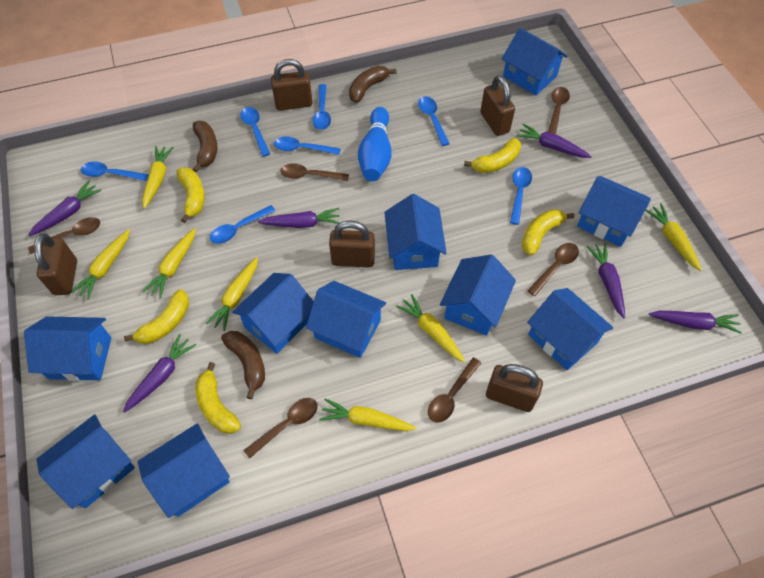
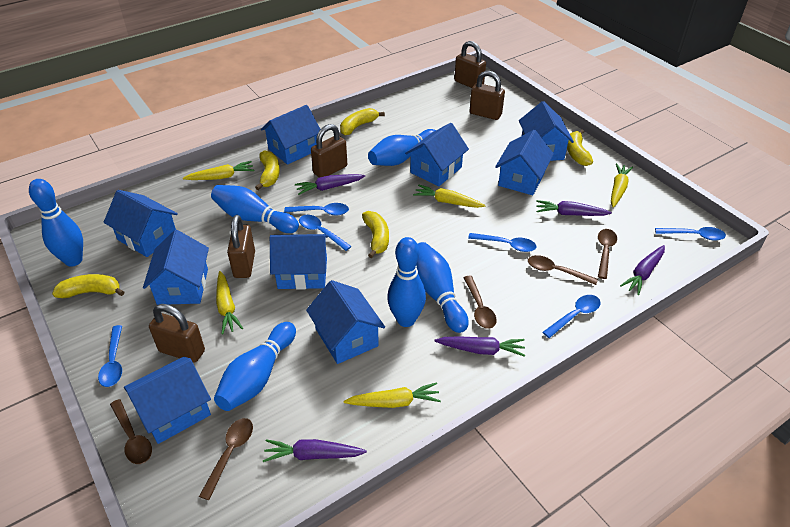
blue bowling pin: 1 -> 6
blue house: 10 -> 9
blue spoon: 7 -> 6
brown banana: 3 -> 0
brown spoon: 6 -> 5
purple carrot: 6 -> 5
yellow carrot: 7 -> 5

